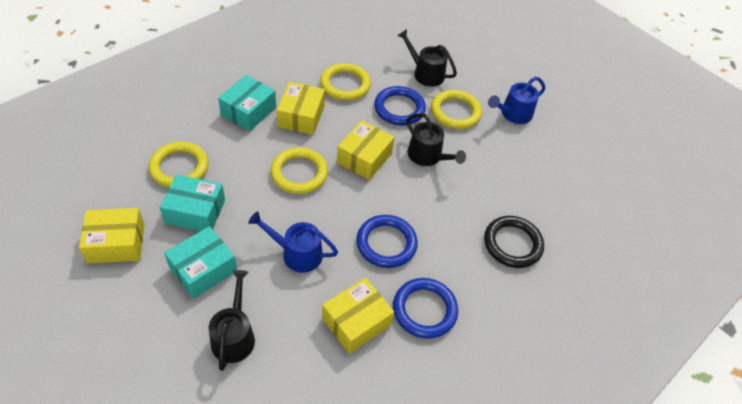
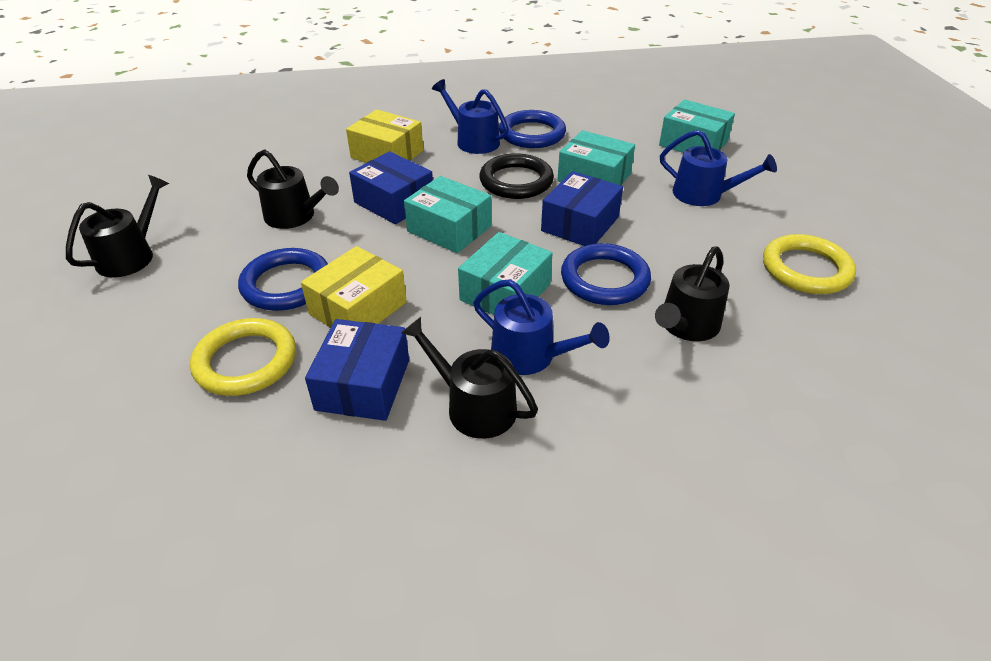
black watering can: 3 -> 4
blue box: 0 -> 3
blue watering can: 2 -> 3
turquoise box: 3 -> 4
yellow box: 4 -> 2
yellow ring: 4 -> 2

